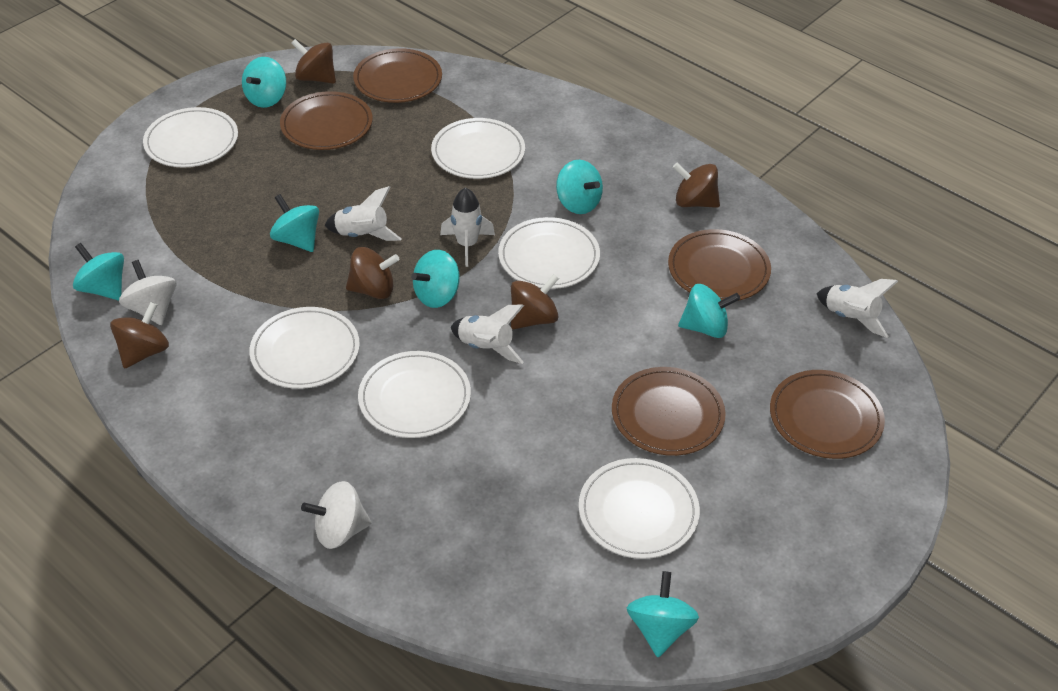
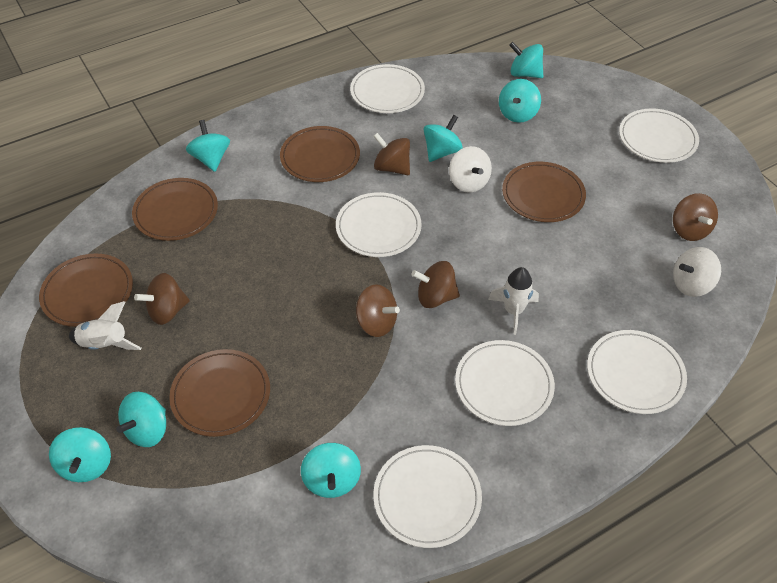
white rocket: 4 -> 2

